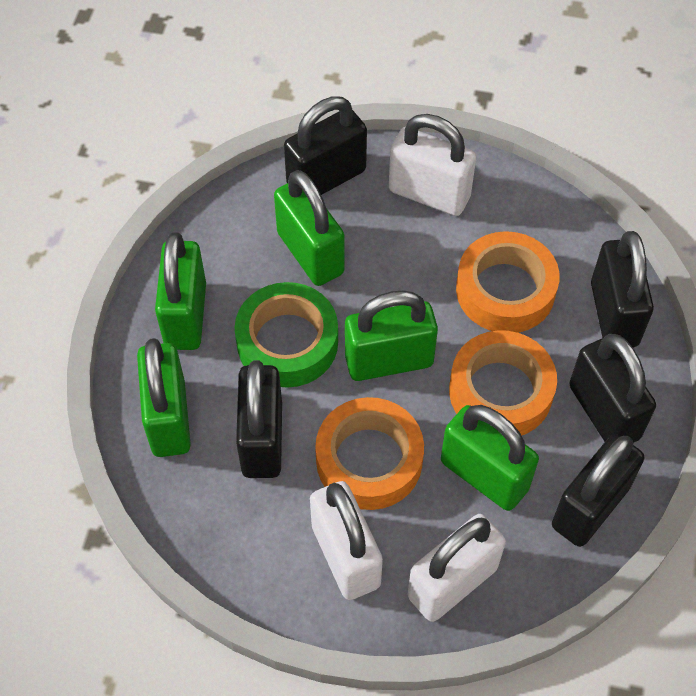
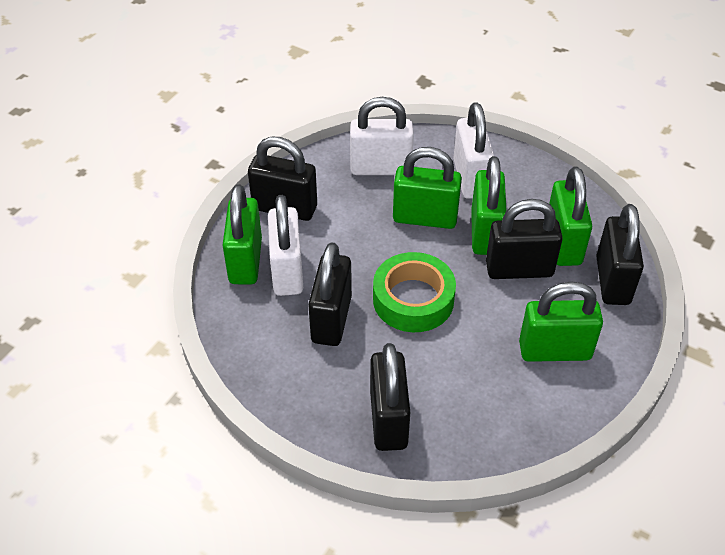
orange tape: 3 -> 0

